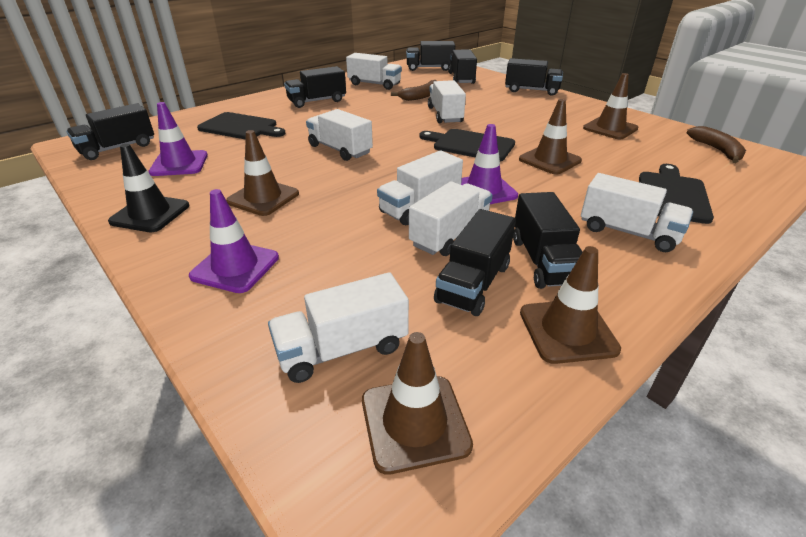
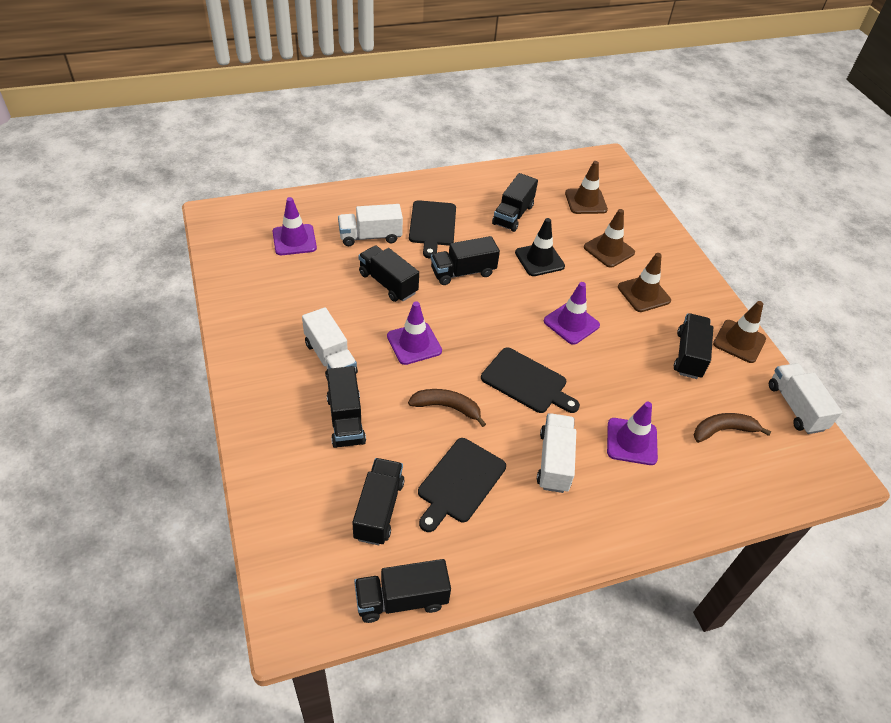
brown traffic cone: 5 -> 4
purple traffic cone: 3 -> 4
white truck: 7 -> 4

